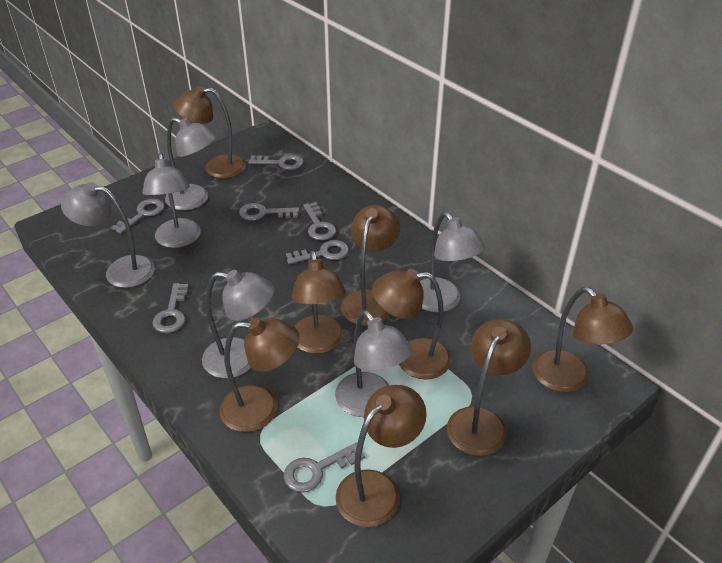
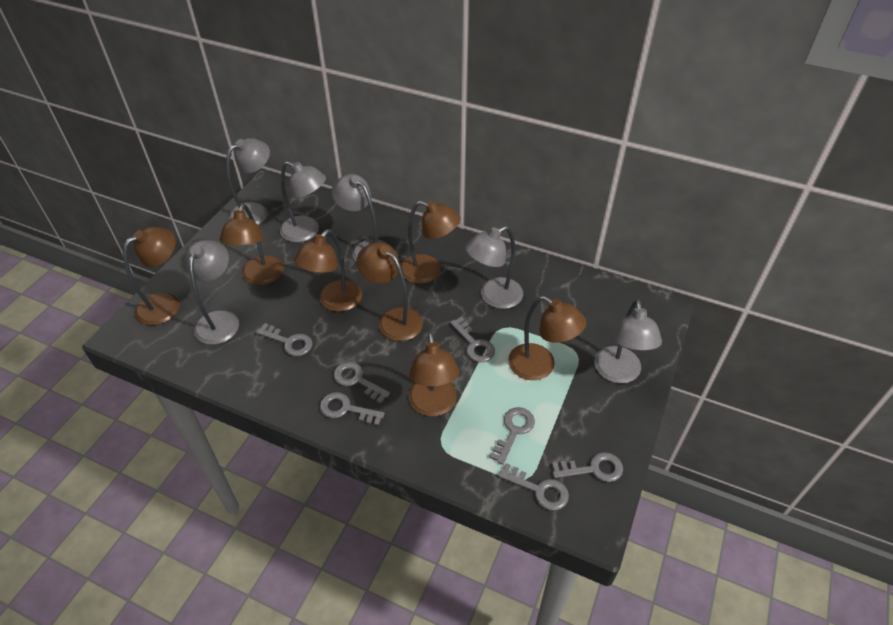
brown lamp: 8 -> 7

